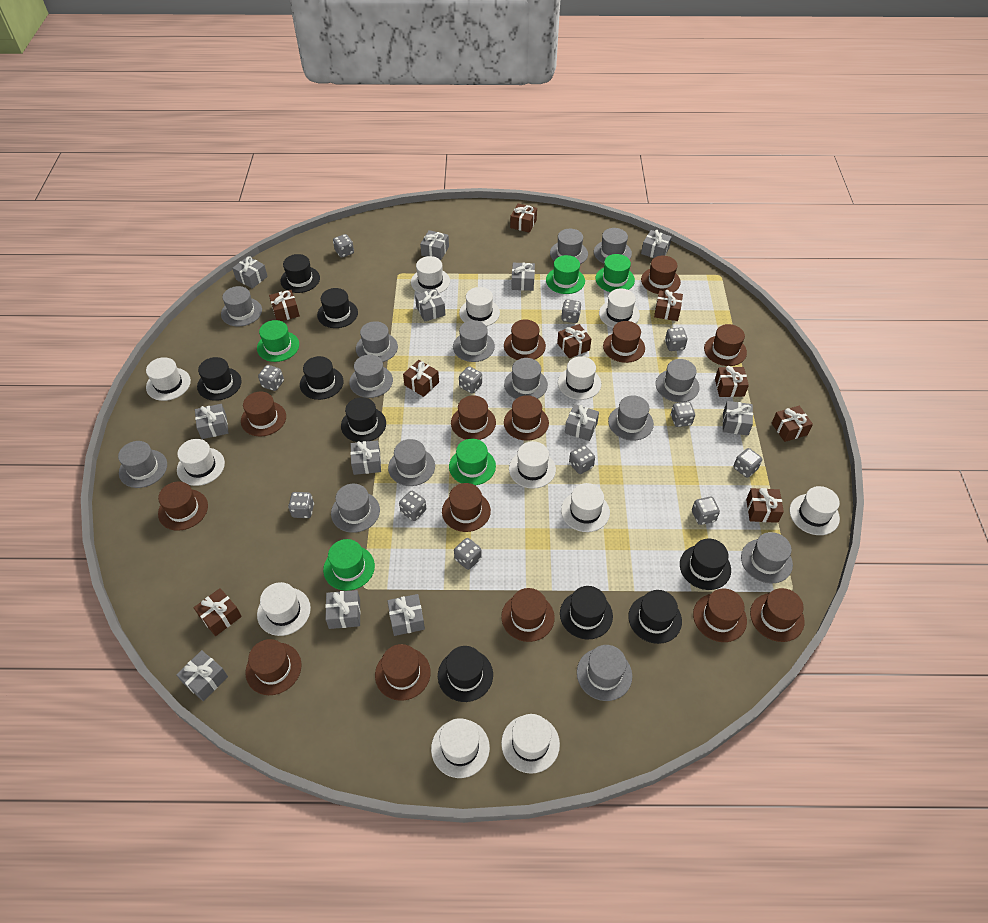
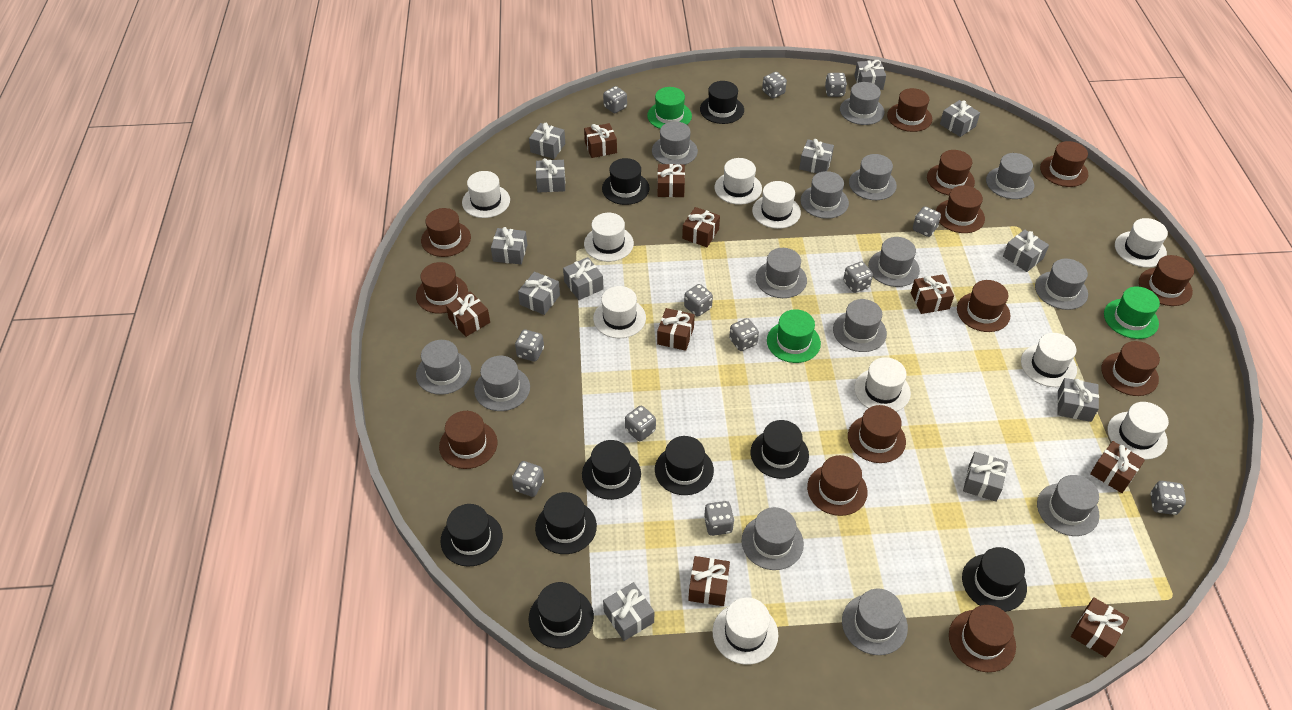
brown hat: 14 -> 13
green hat: 5 -> 3
white hat: 12 -> 10

